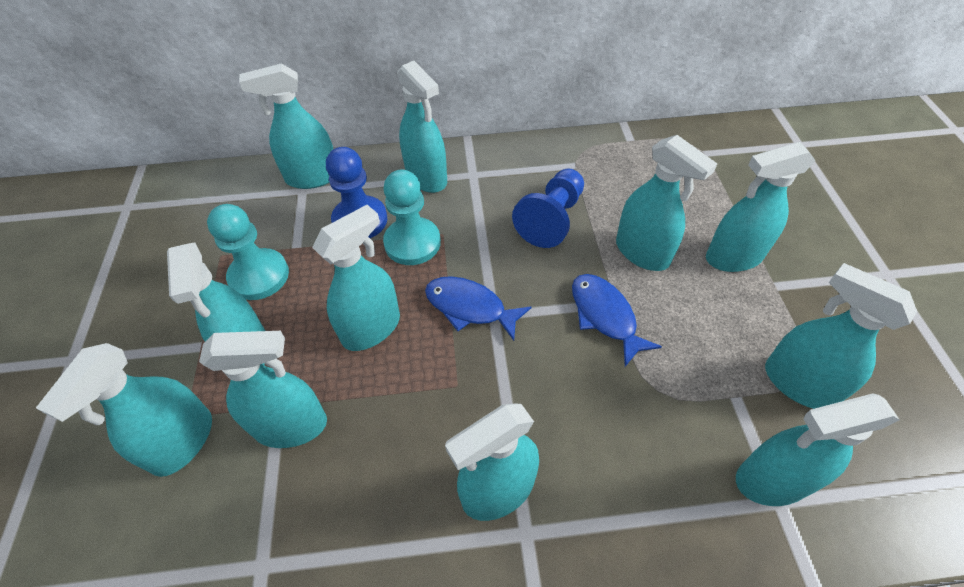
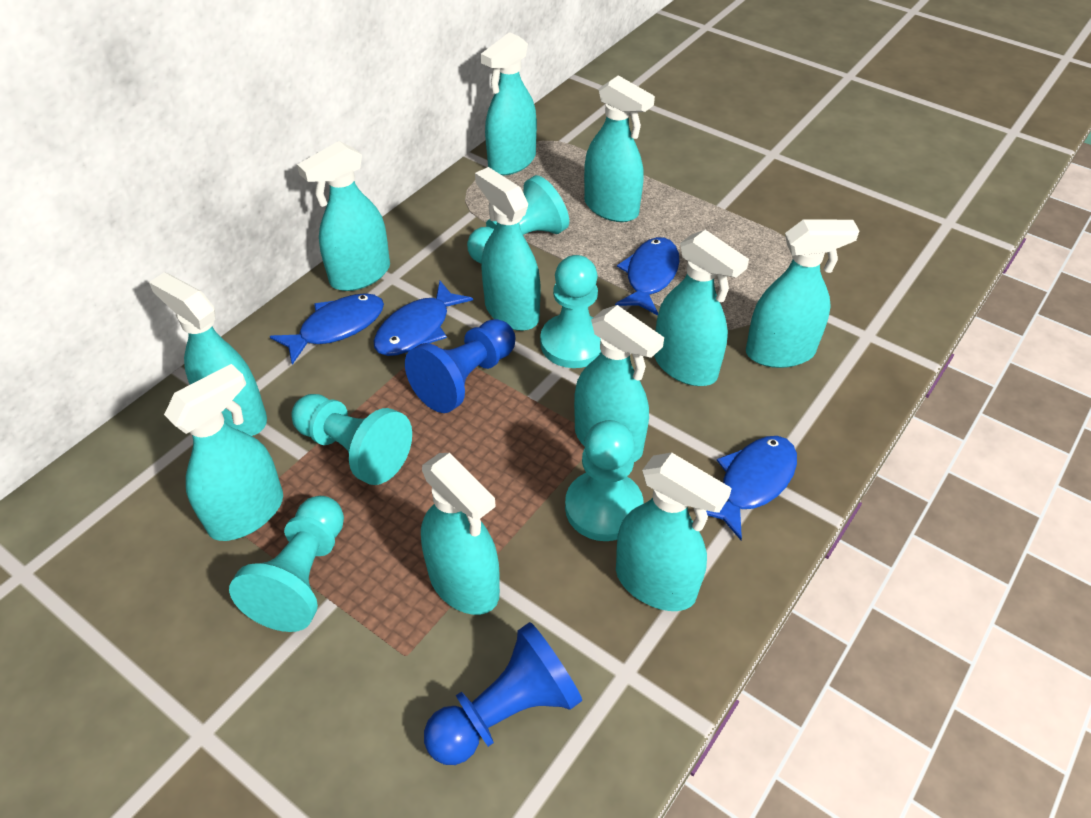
blue fish: 2 -> 4
turquoise pawn: 2 -> 5

